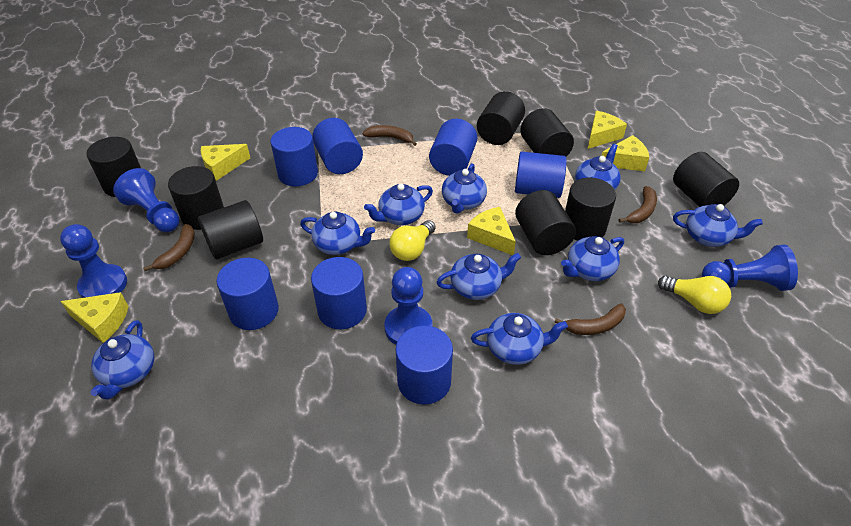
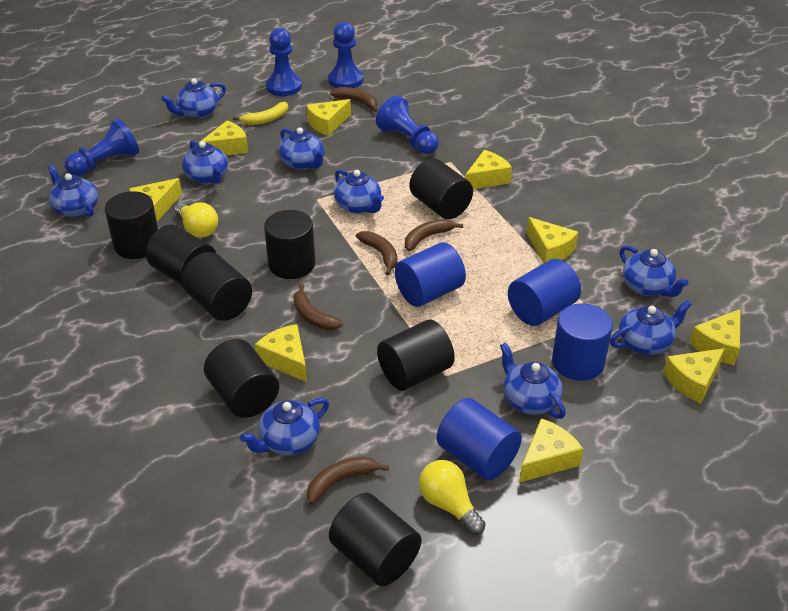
blue cylinder: 7 -> 4
brown banana: 4 -> 5
yellow banana: 0 -> 1
yellow cheese: 5 -> 9

